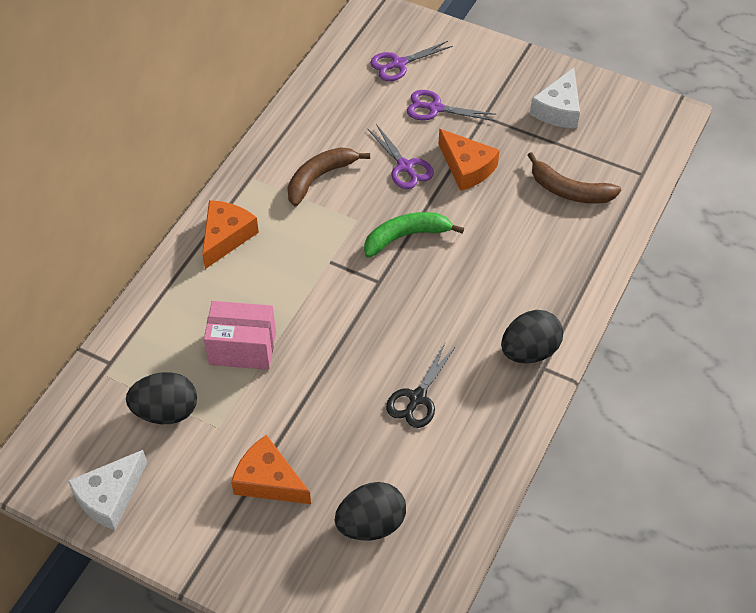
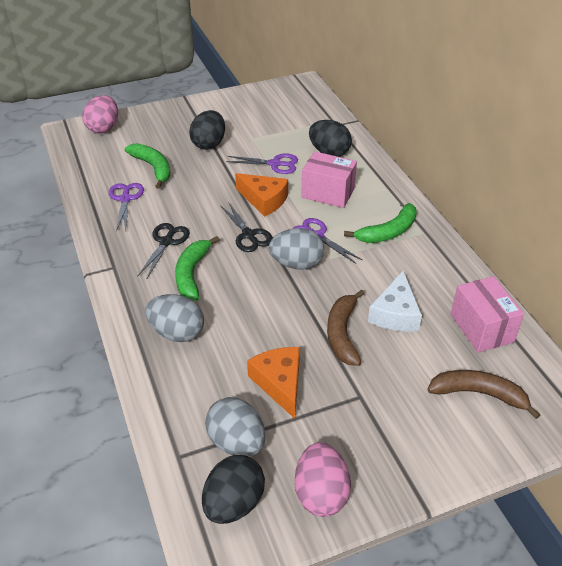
black scissors: 1 -> 2
green banana: 1 -> 3
grey egg: 0 -> 3
orange cheese: 3 -> 2
pink box: 1 -> 2
pink egg: 0 -> 2
white cheese: 2 -> 1

